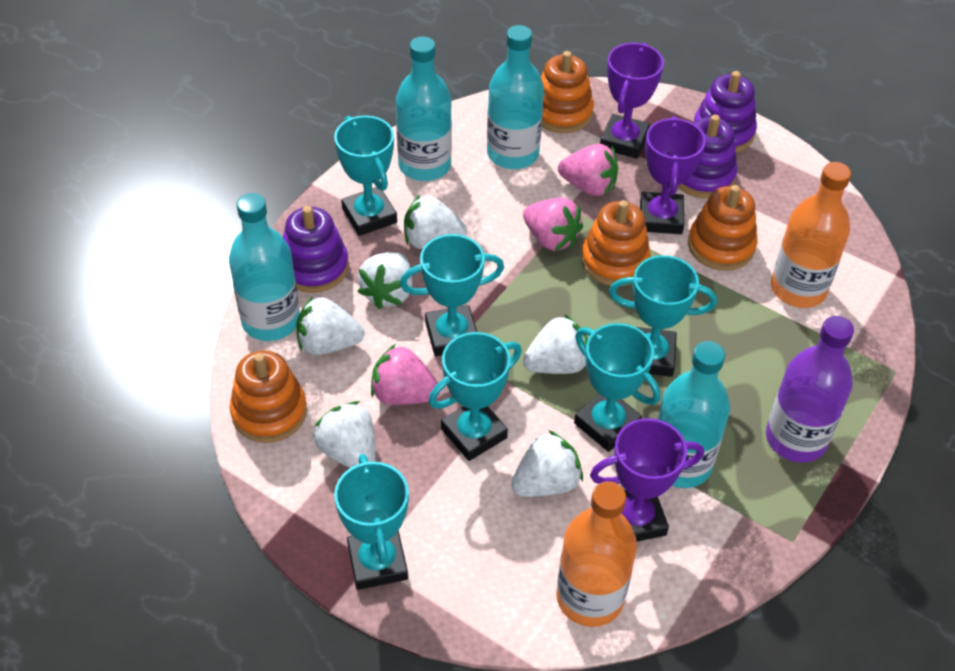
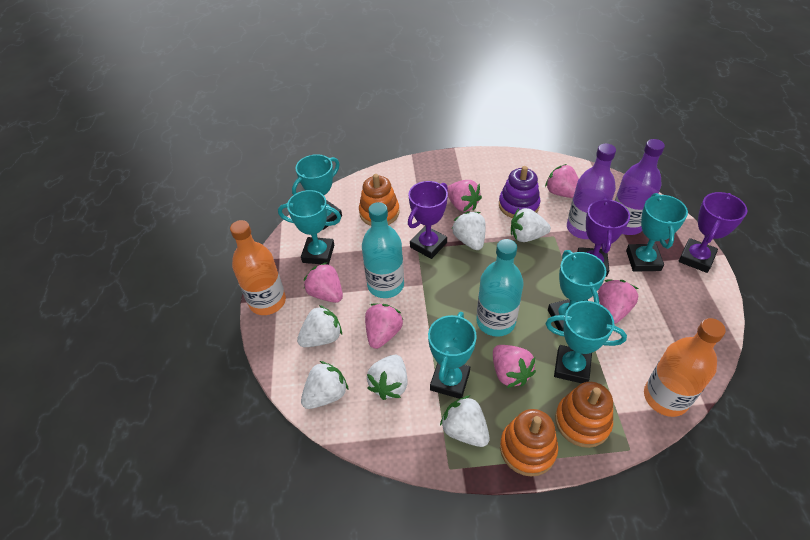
orange stacking toy: 4 -> 3
pink strawberry: 3 -> 6
purple bottle: 1 -> 2
purple stacking toy: 3 -> 1
turquoise bottle: 4 -> 2

